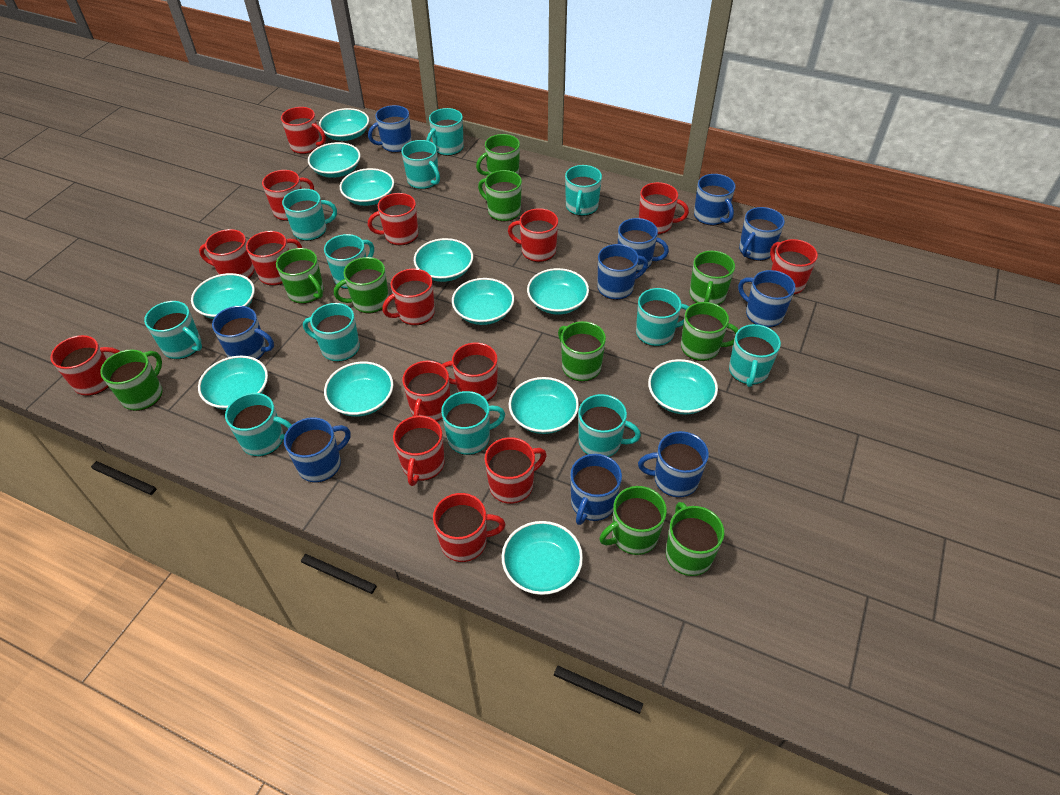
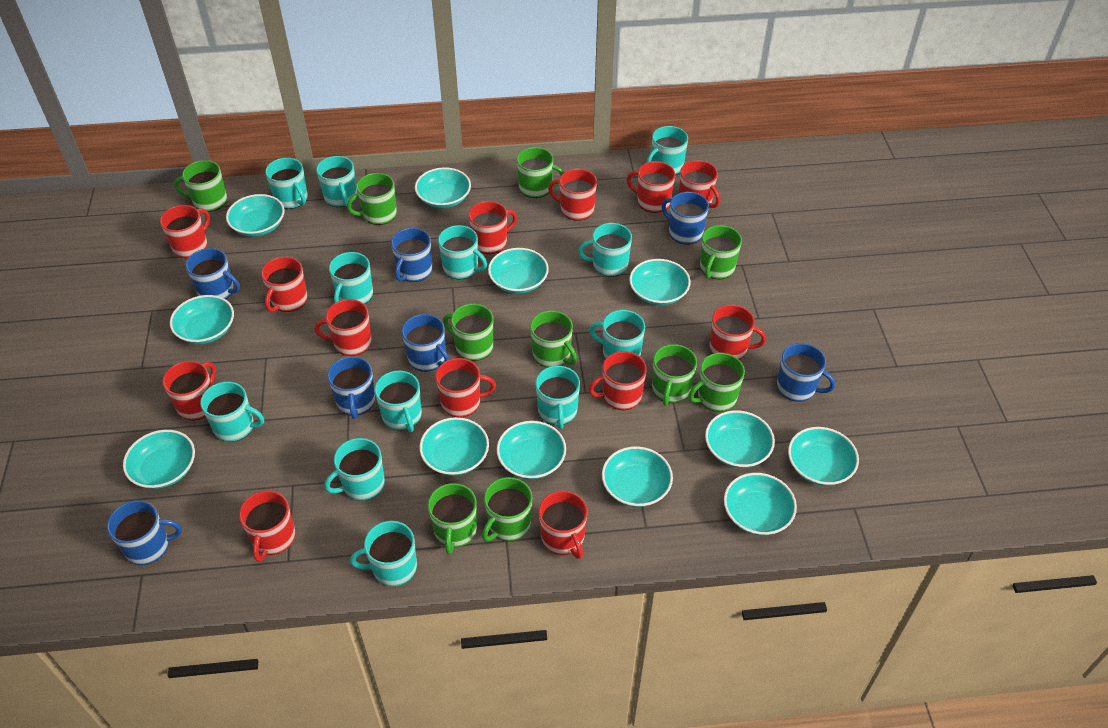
blue mug: 10 -> 7
red mug: 15 -> 13

